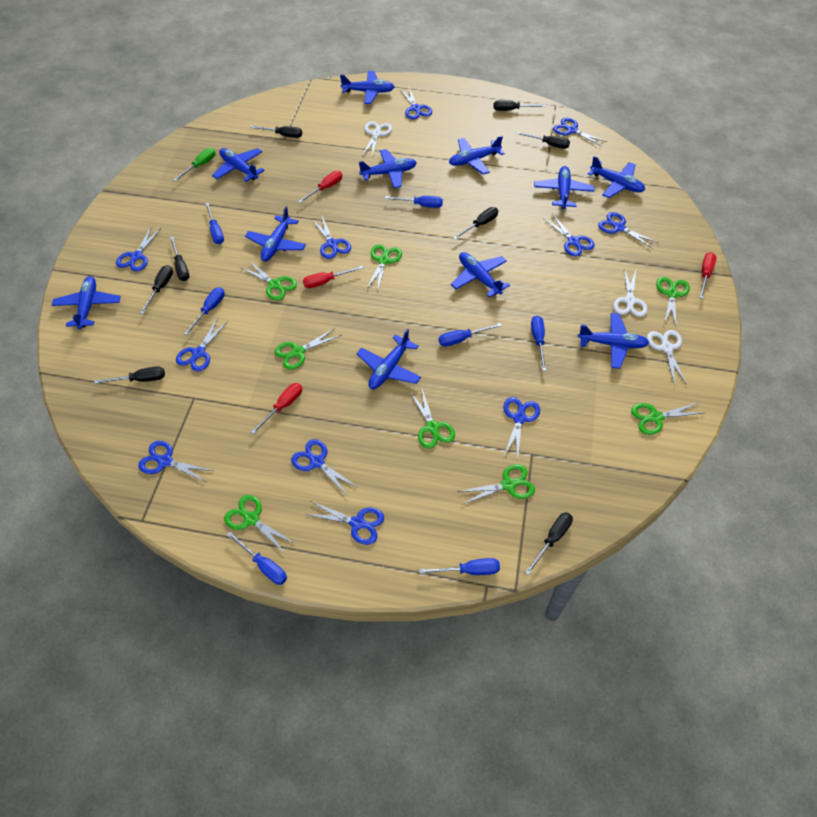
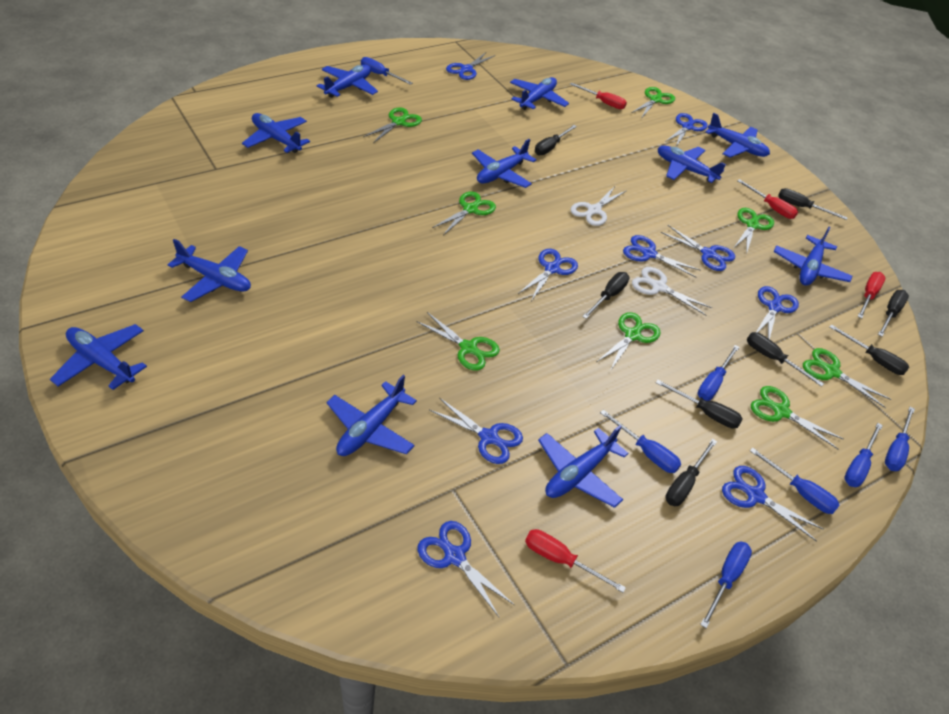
blue scissors: 11 -> 9
green screwdriver: 1 -> 0
white scissors: 3 -> 2

